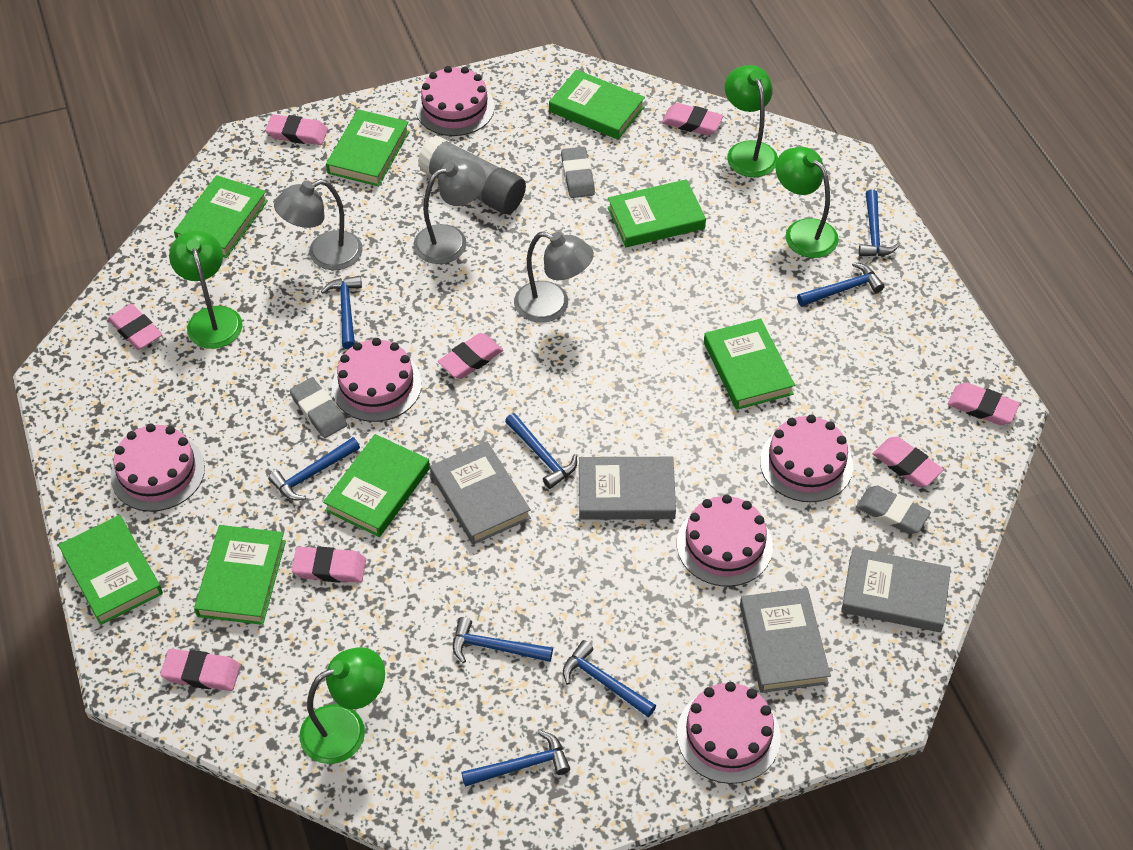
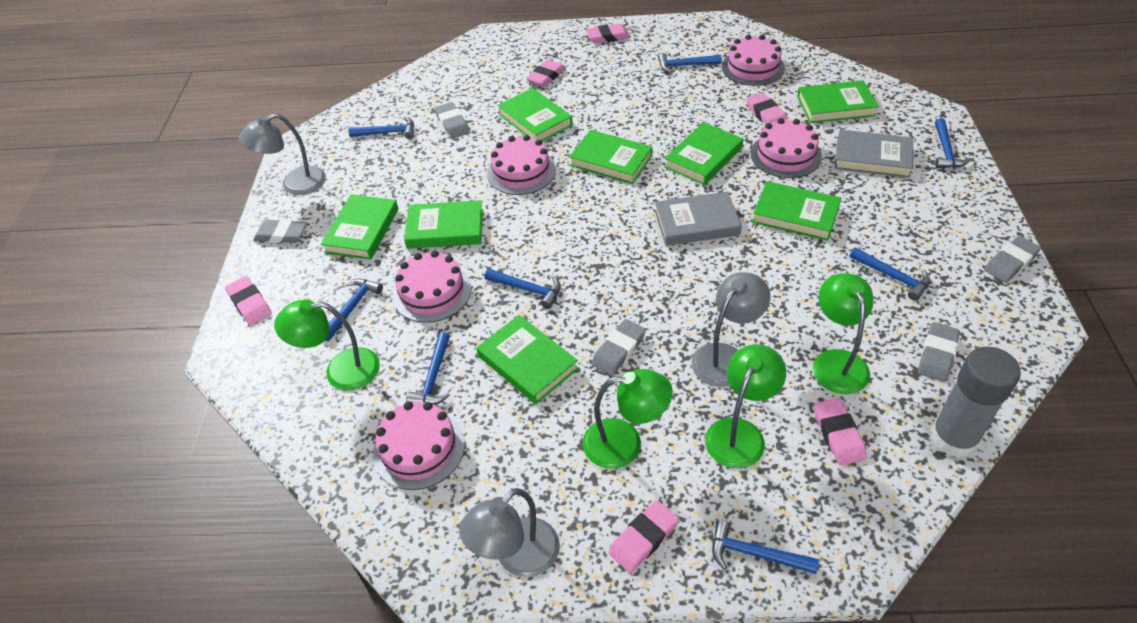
grey book: 4 -> 2
grey eraser: 3 -> 5
pink cake: 6 -> 5
pink eraser: 8 -> 6

